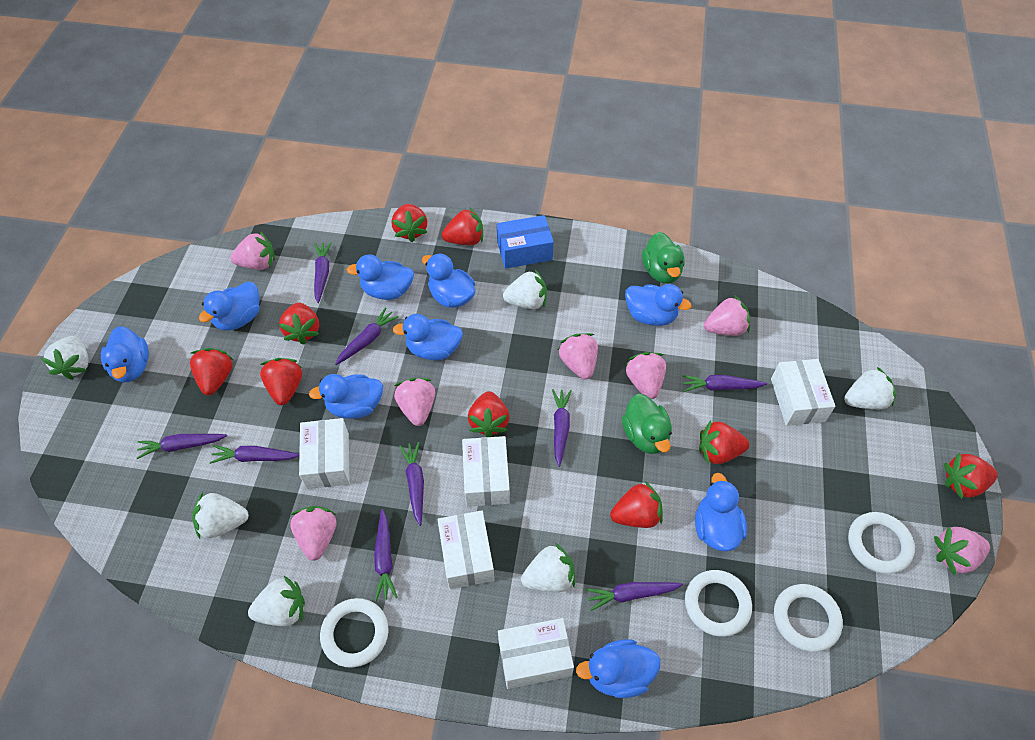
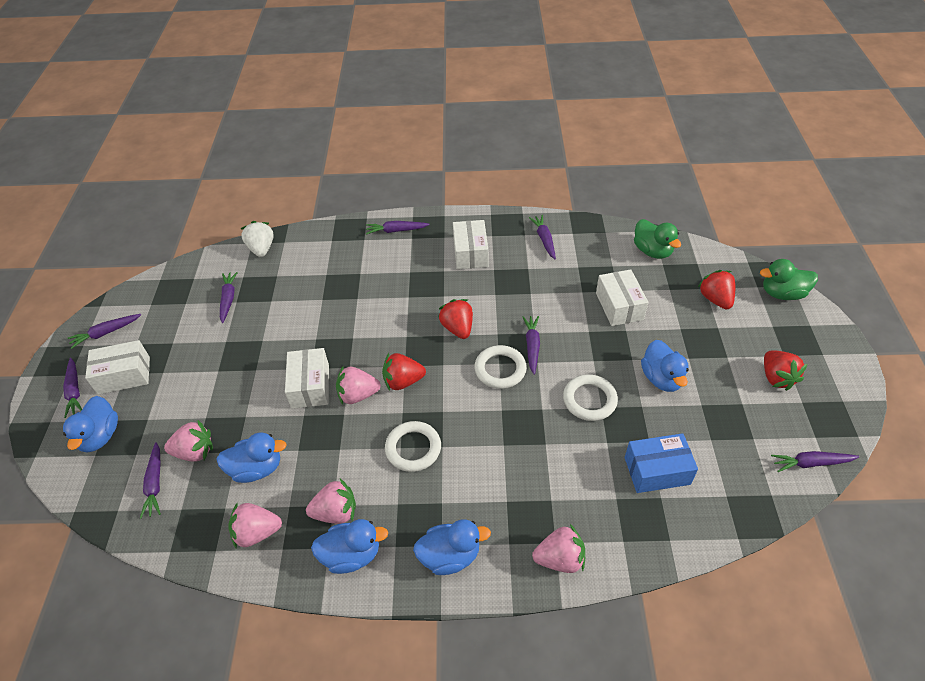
blue duck: 9 -> 5
pink strawberry: 7 -> 5
purple carrot: 9 -> 8
red strawberry: 9 -> 4
white box: 5 -> 4
white ring: 4 -> 3
white strawberry: 6 -> 1

